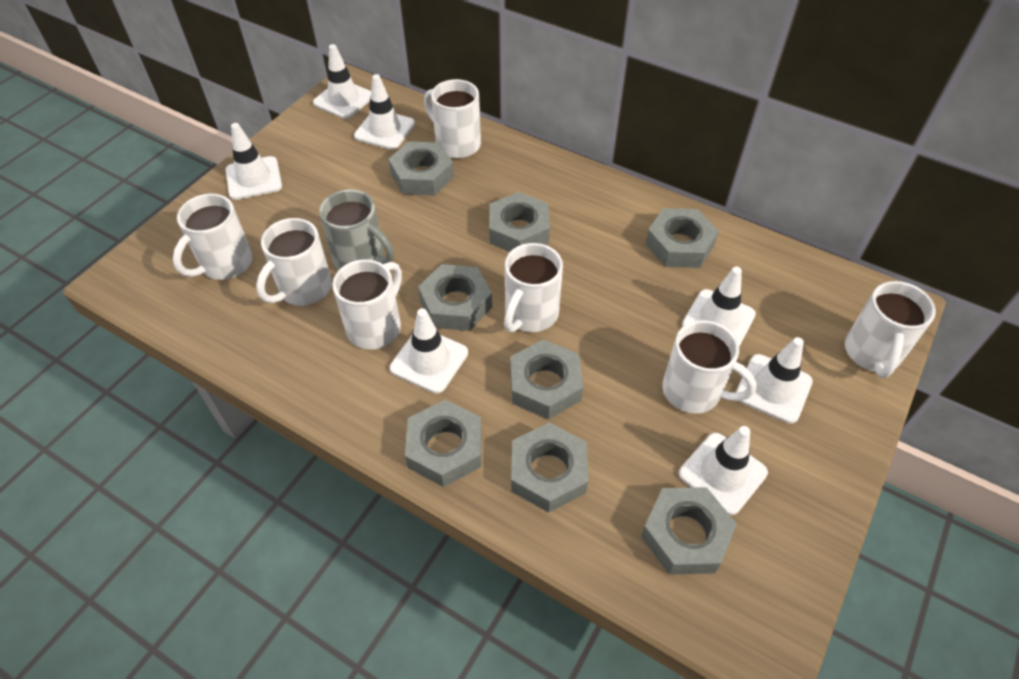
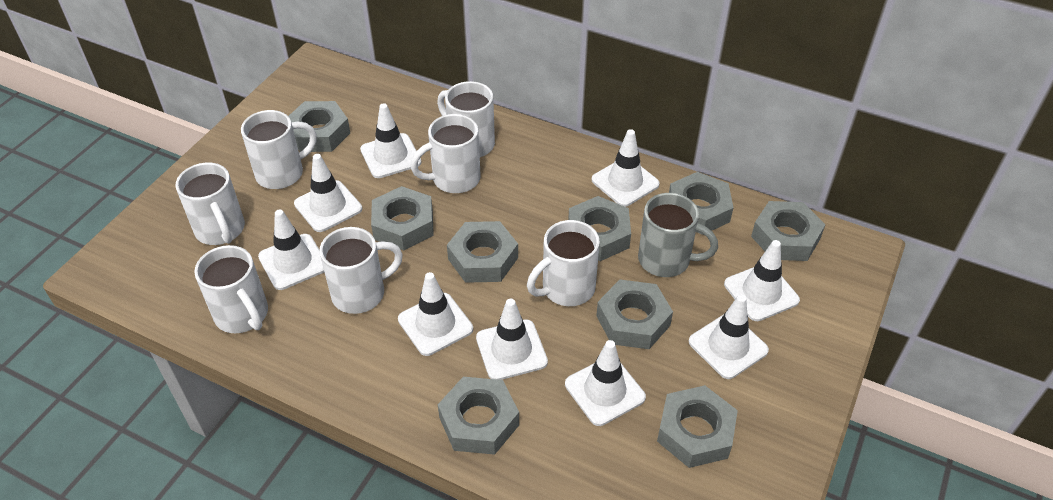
grey nut: 8 -> 9
white traffic cone: 7 -> 9

